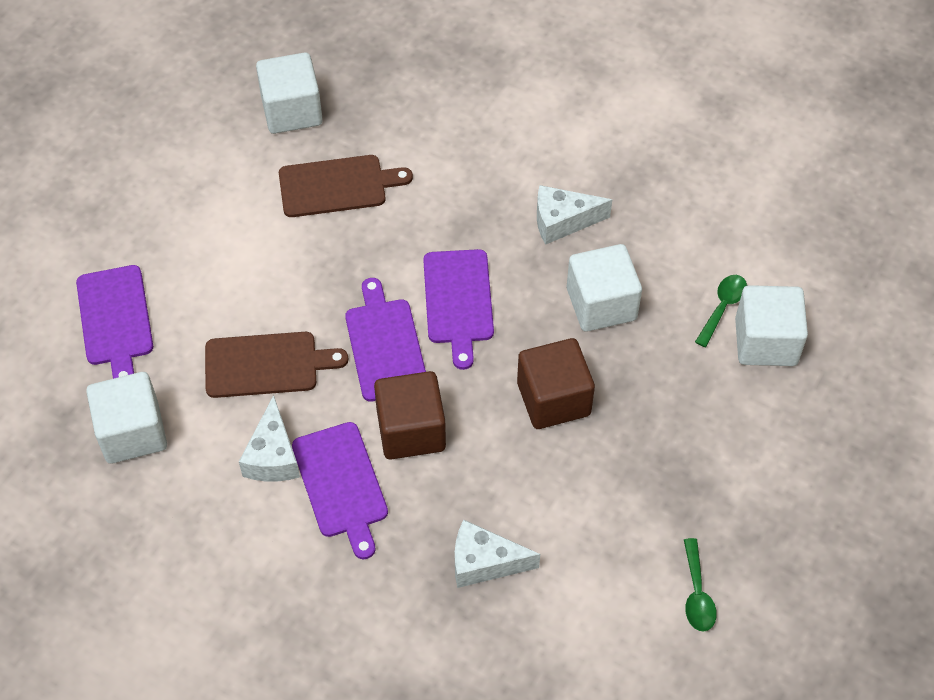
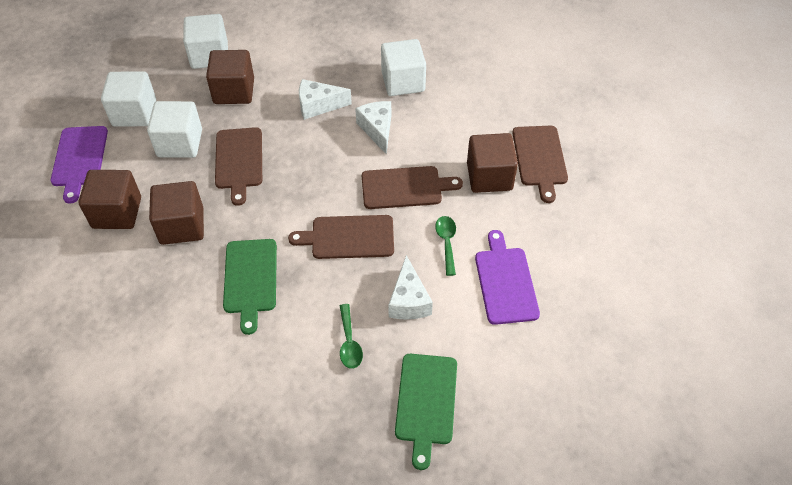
brown cube: 2 -> 4
brown cutting board: 2 -> 4
green cutting board: 0 -> 2
purple cutting board: 4 -> 2

